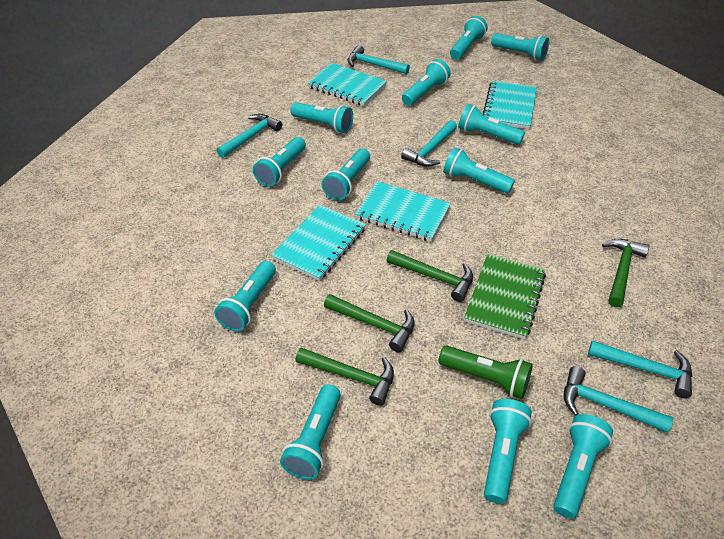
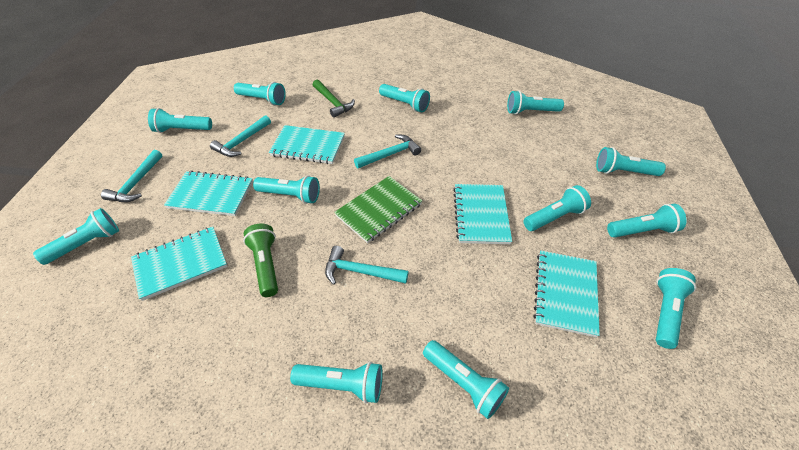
green hammer: 4 -> 1
turquoise hammer: 5 -> 4
turquoise notebook: 4 -> 5

